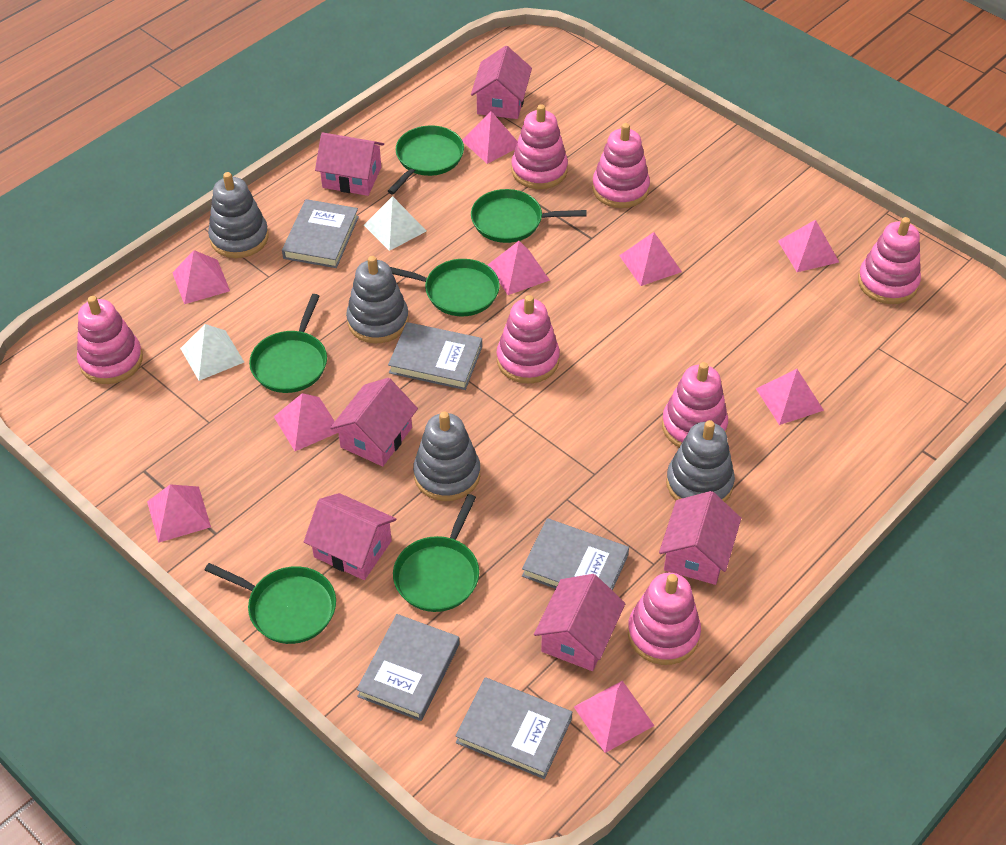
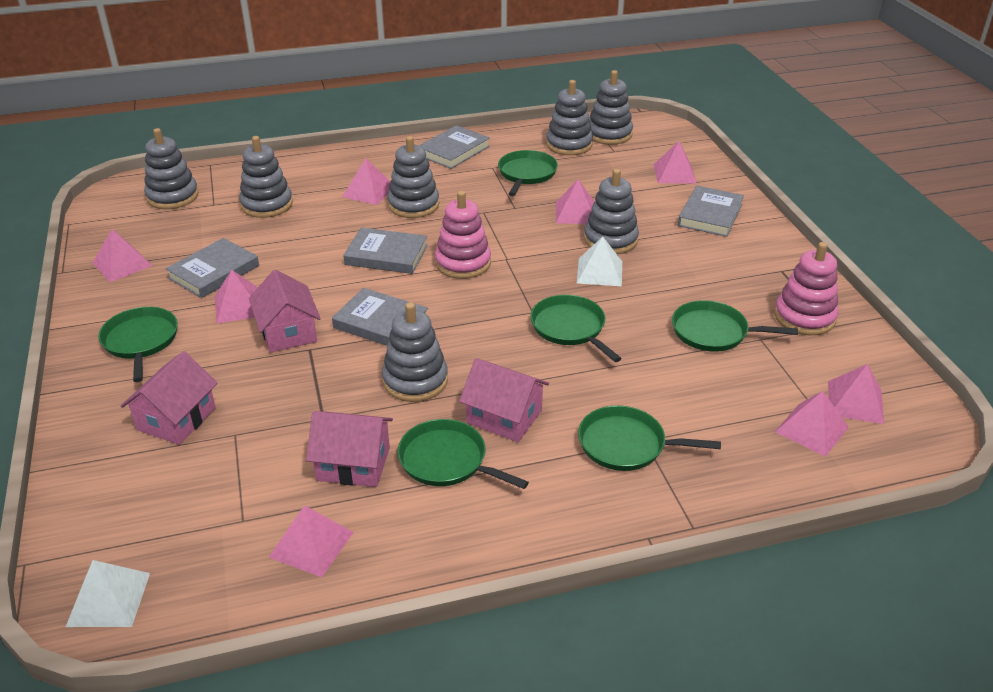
grey stacking toy: 4 -> 7
pink house: 6 -> 4
pink pyramid: 9 -> 8
pink stacking toy: 7 -> 2

